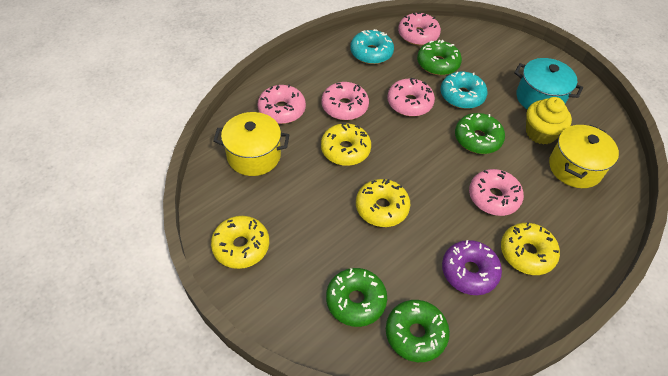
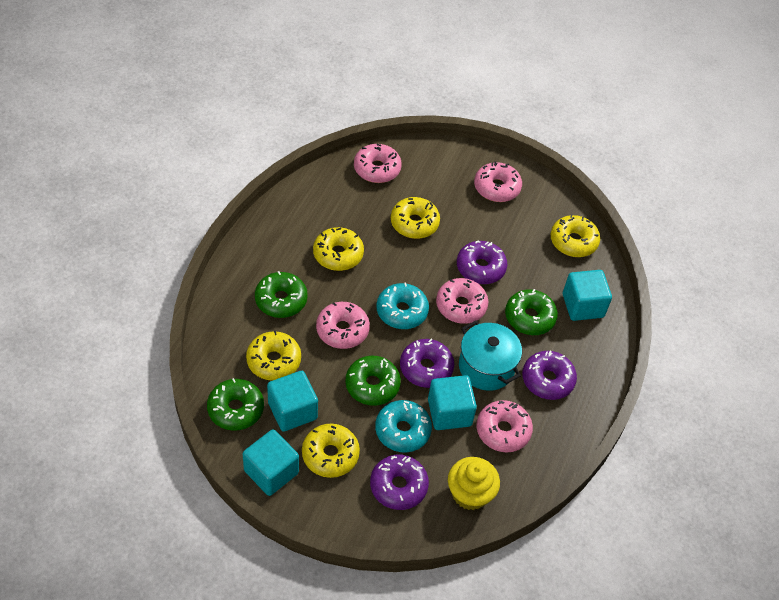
purple donut: 1 -> 4
turquoise cube: 0 -> 4
yellow donut: 4 -> 5
yellow pot: 2 -> 0

